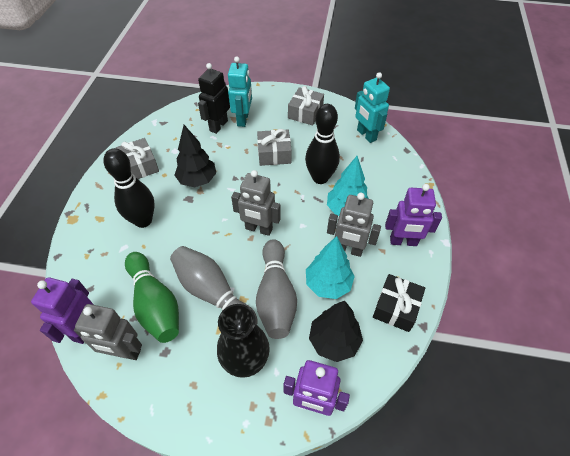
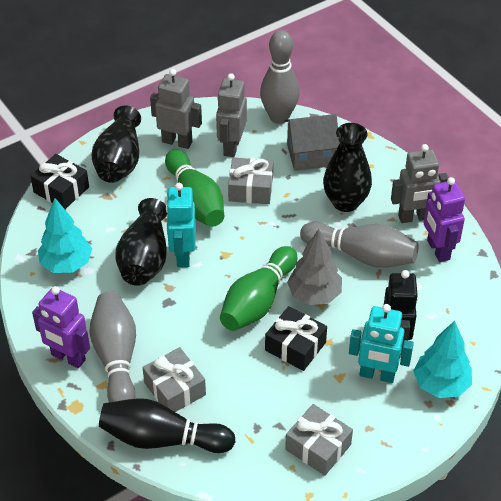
black bowling pin: 2 -> 1
black gift: 1 -> 2
black tree: 2 -> 0
black vase: 1 -> 3
green bowling pin: 1 -> 2
grey bowling pin: 2 -> 3
grey house: 0 -> 1
grey tree: 0 -> 1
purple robot: 3 -> 2

